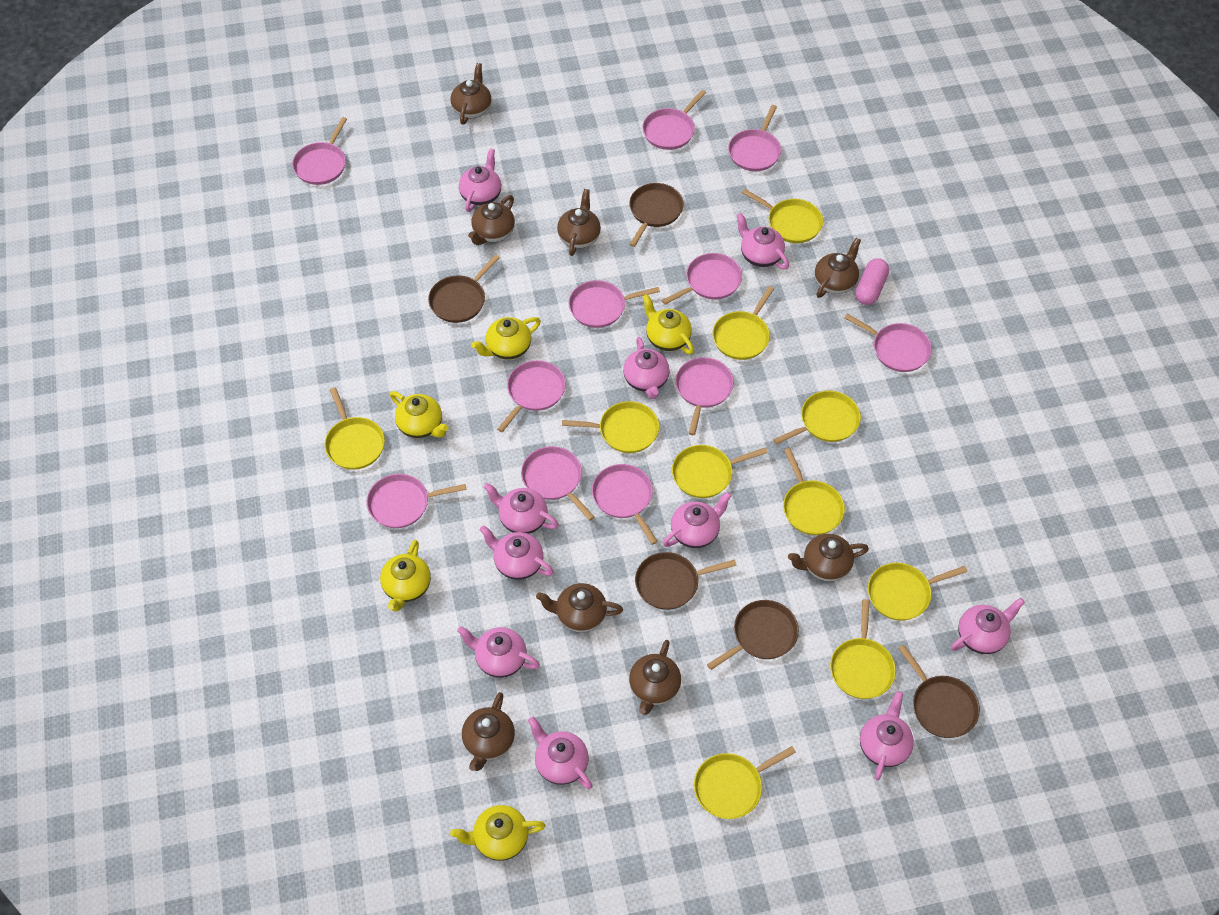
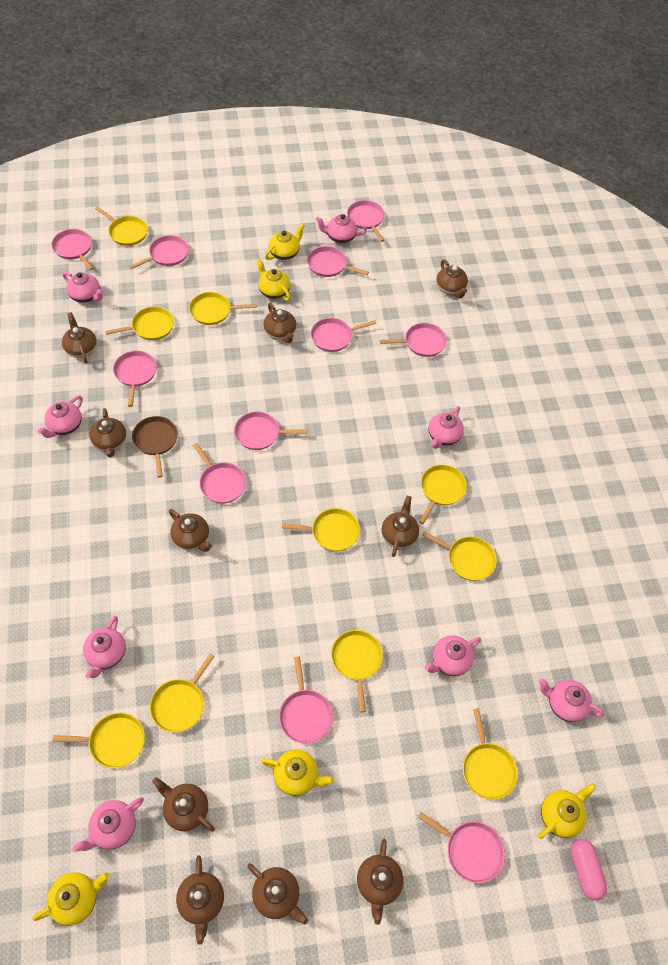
brown pan: 5 -> 1
brown teapot: 8 -> 10
pink teapot: 10 -> 8

